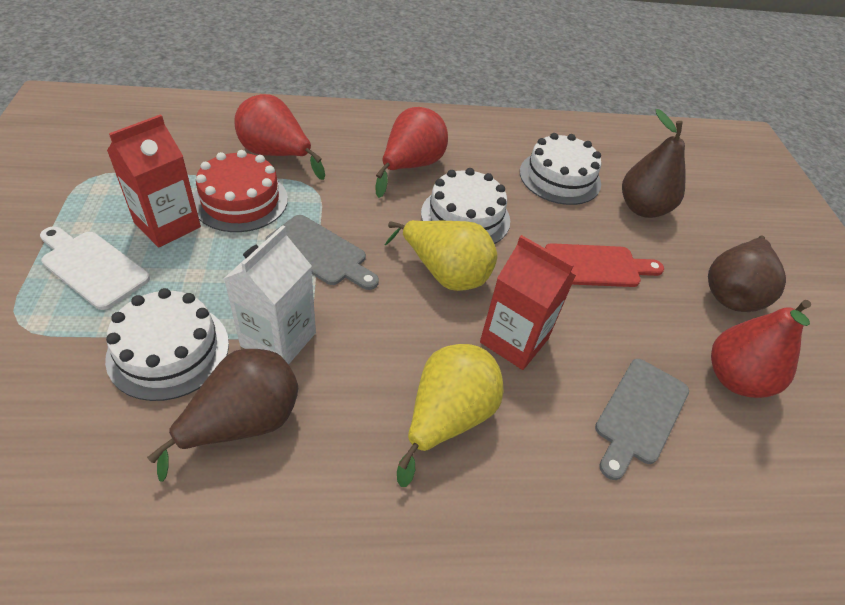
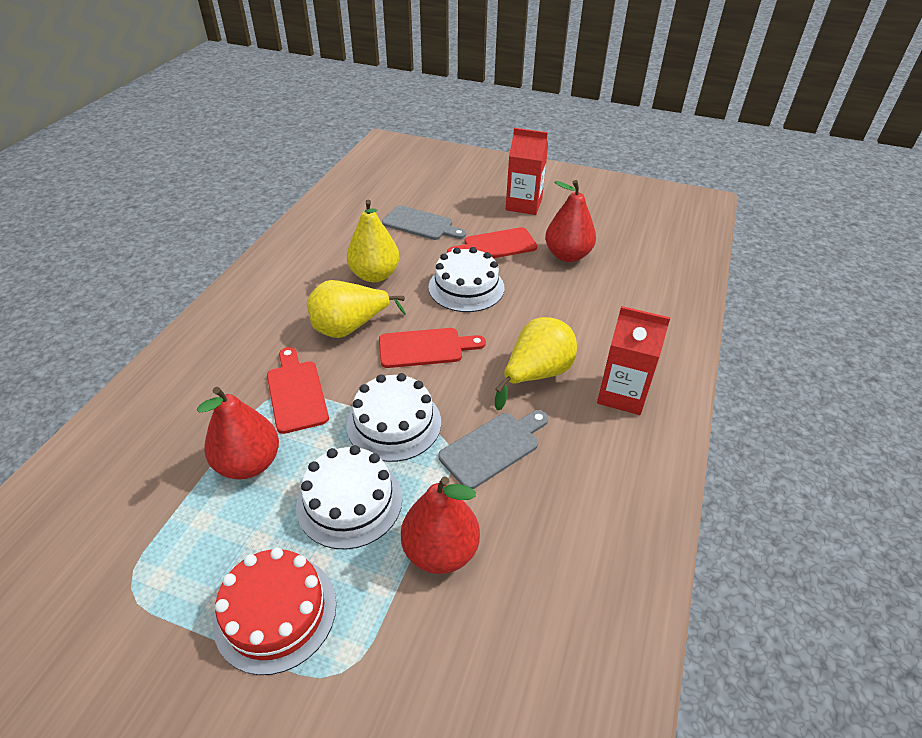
brown pear: 3 -> 0
red cutting board: 1 -> 3
white carton: 1 -> 0
white cutting board: 1 -> 0
yellow pear: 2 -> 3

